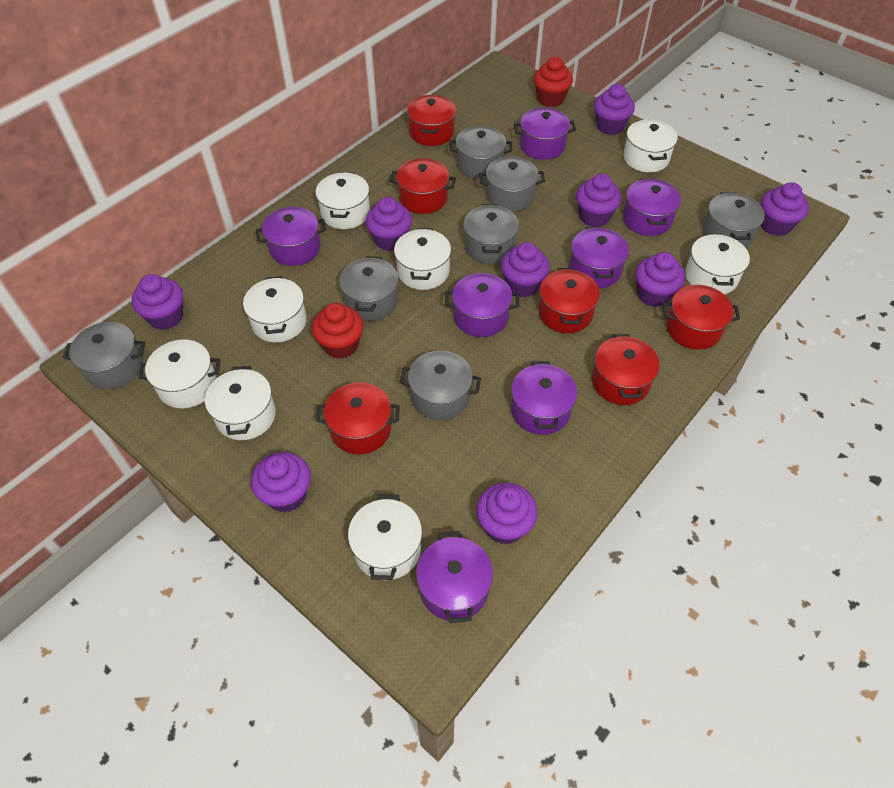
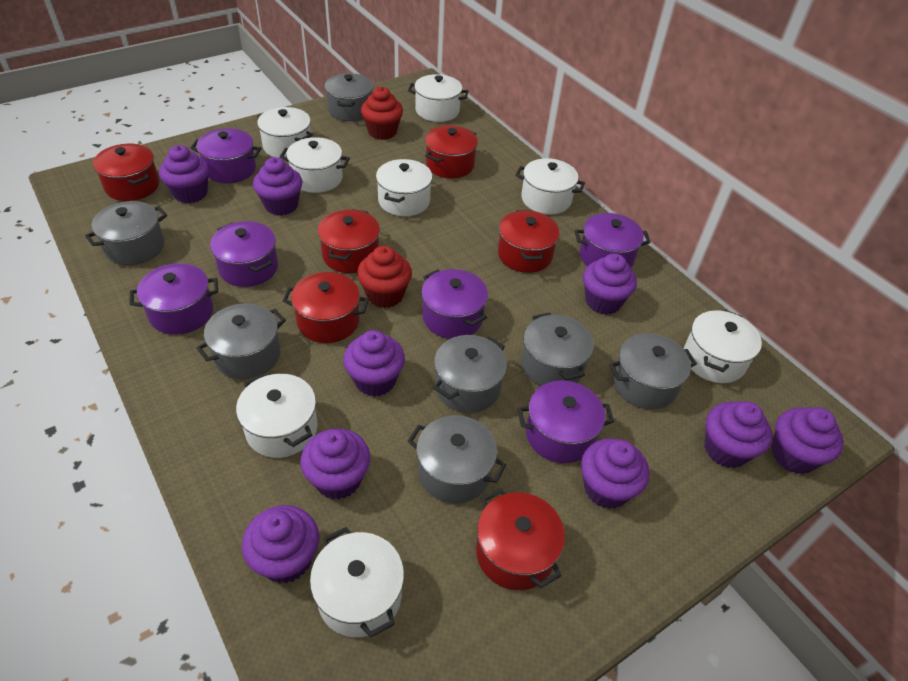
purple pot: 7 -> 6

